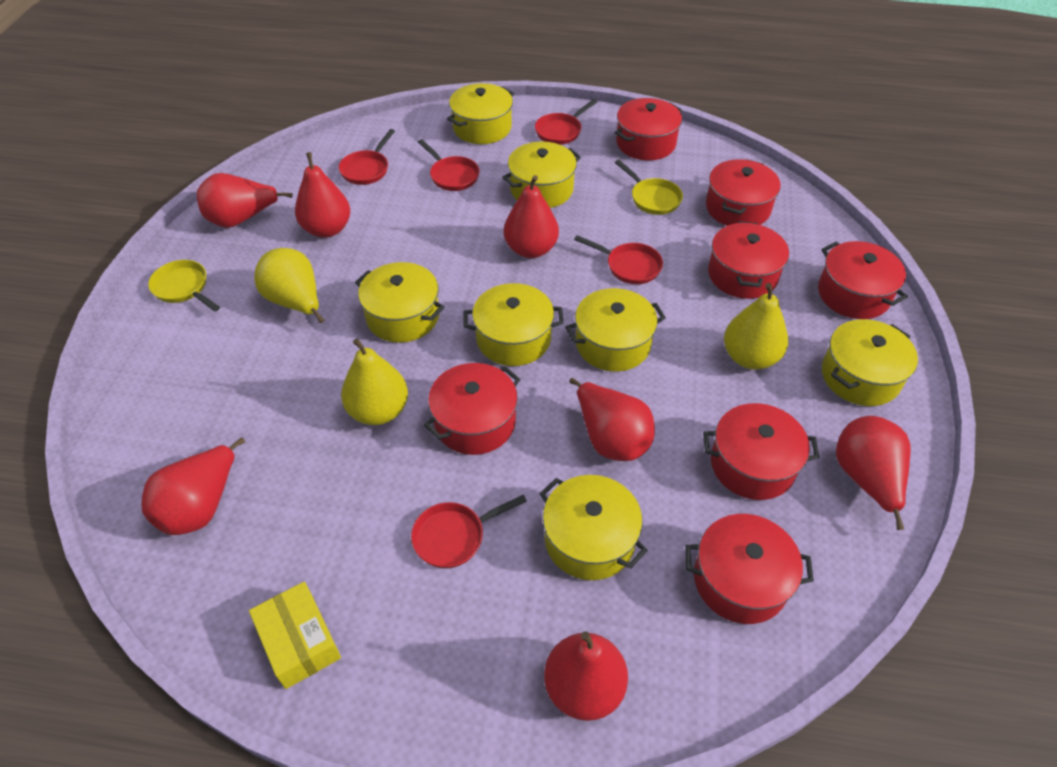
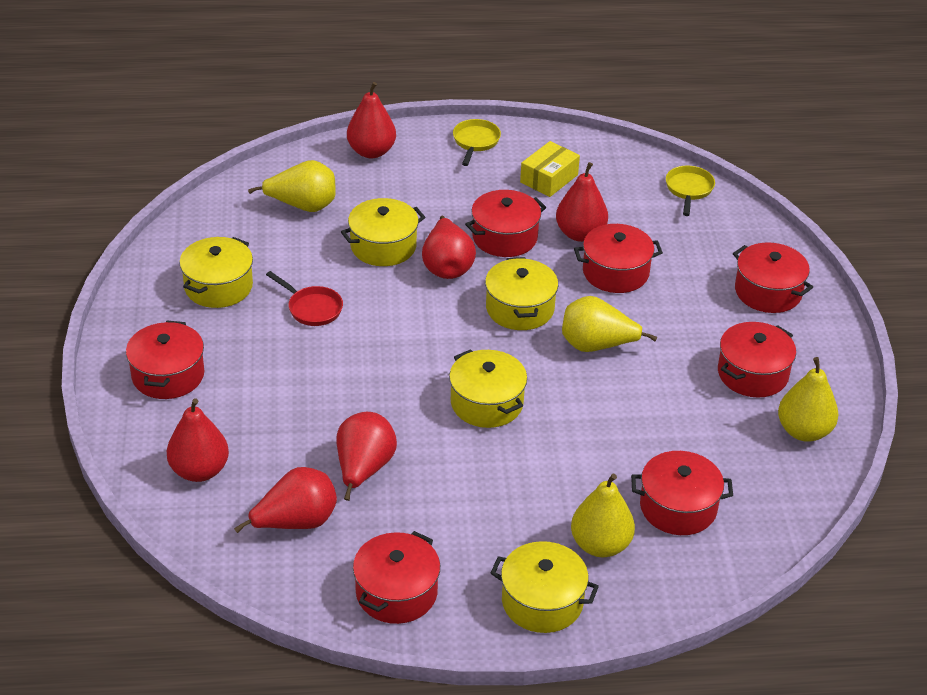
red pan: 5 -> 1
red pear: 7 -> 6
yellow pear: 3 -> 4
yellow pot: 7 -> 5

